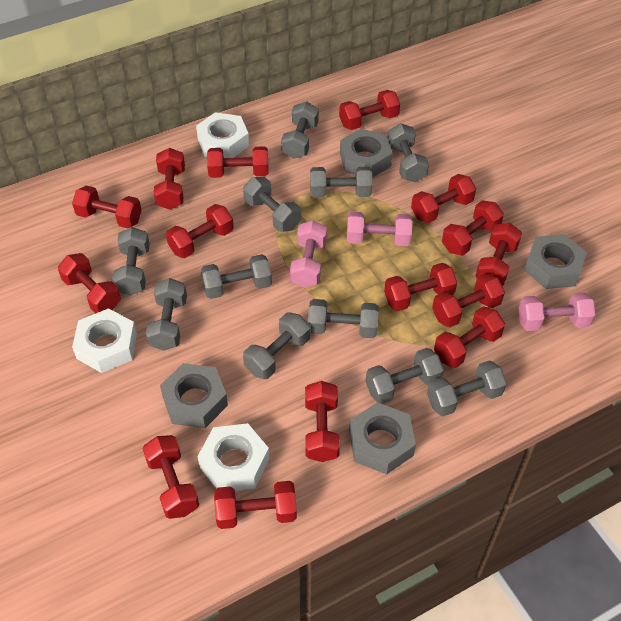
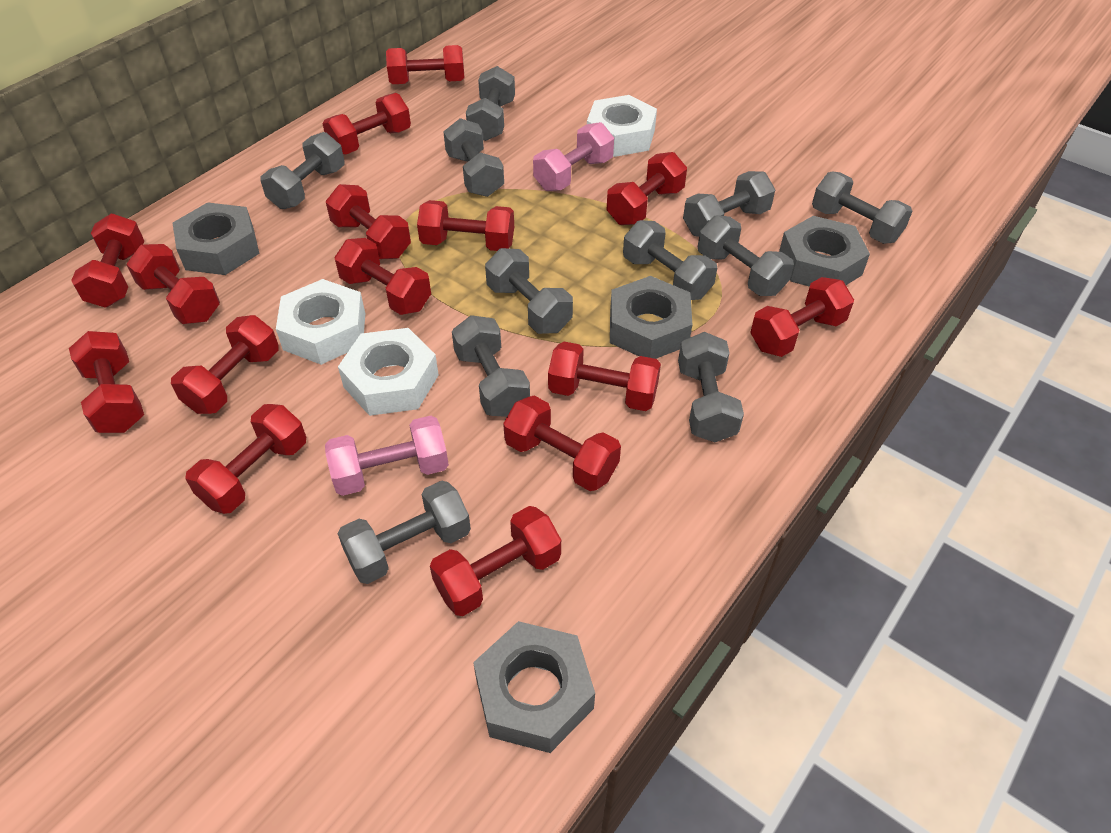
pink dumbbell: 3 -> 2

